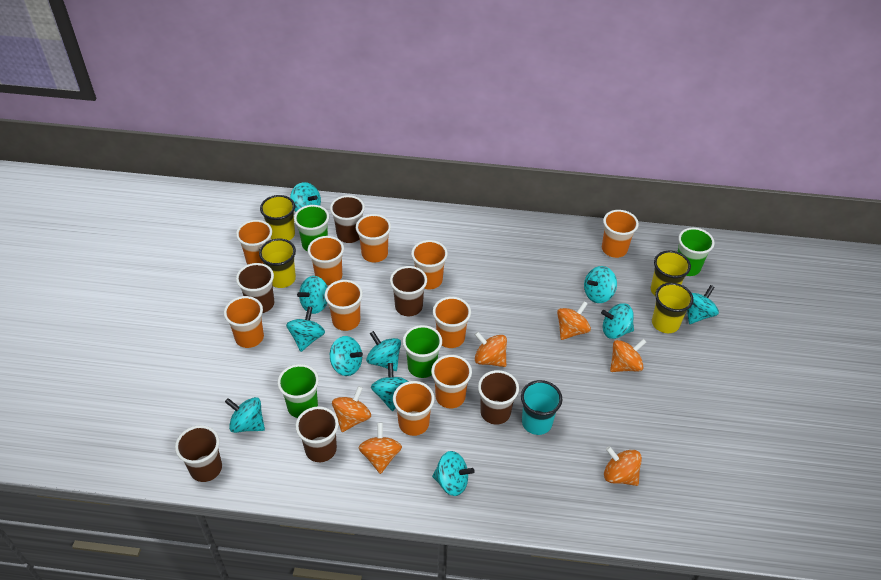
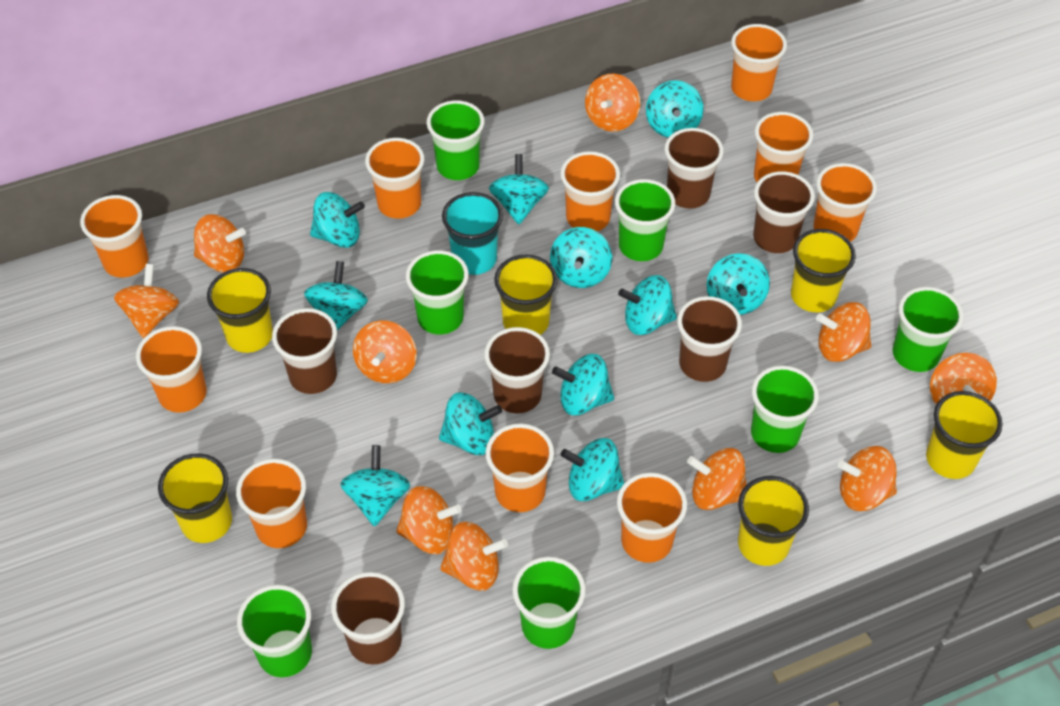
green cup: 4 -> 7
orange spinning top: 6 -> 10
yellow cup: 4 -> 6

